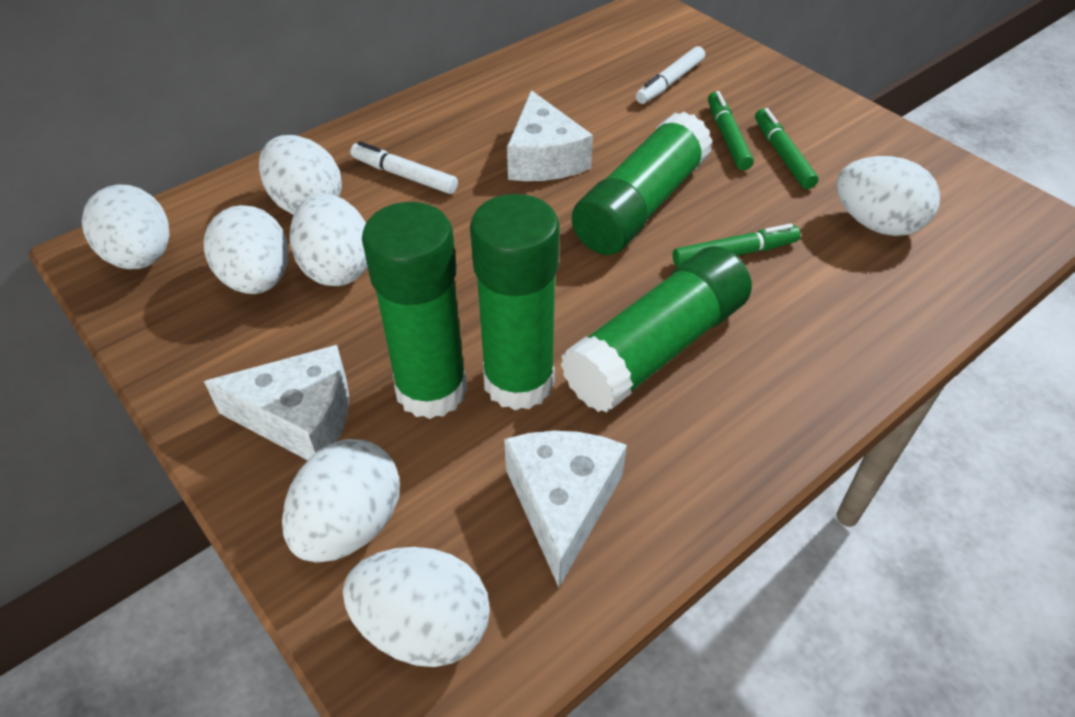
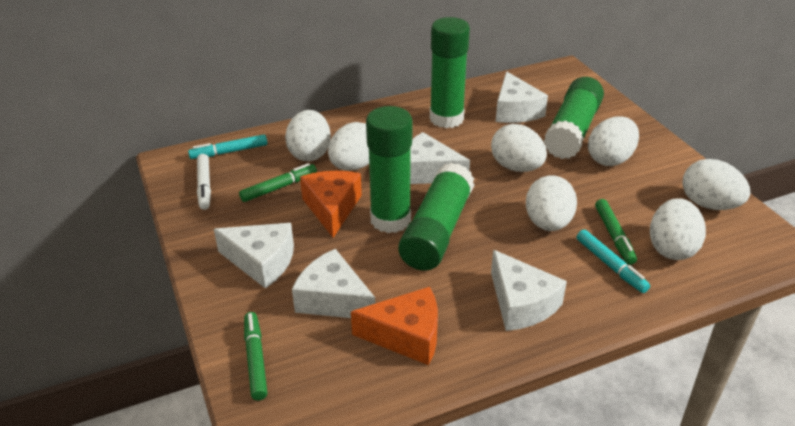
orange cheese: 0 -> 2
turquoise marker: 0 -> 2
white cheese: 3 -> 5
white marker: 2 -> 1

